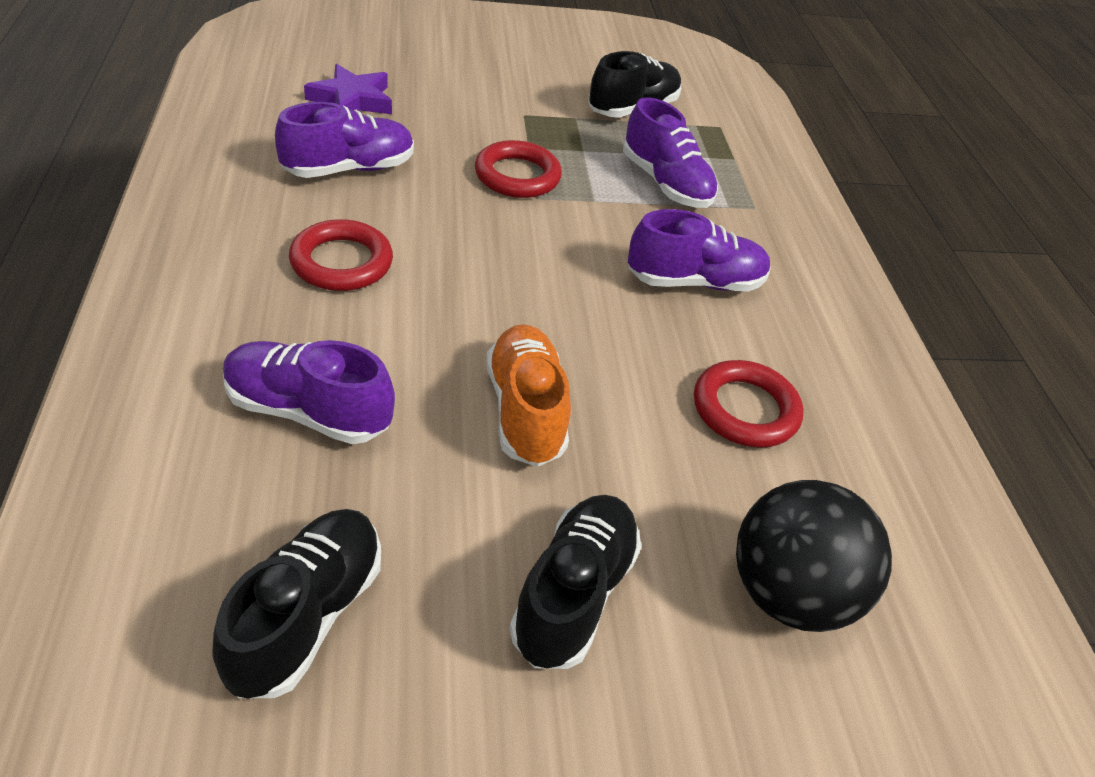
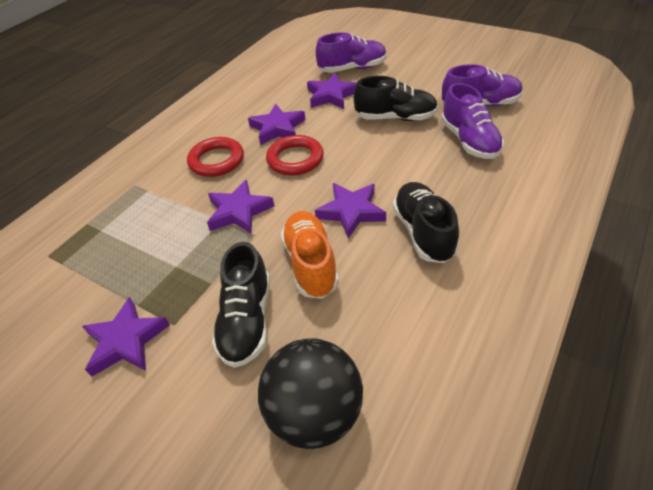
purple shoe: 4 -> 3
purple star: 1 -> 5
red ring: 3 -> 2

